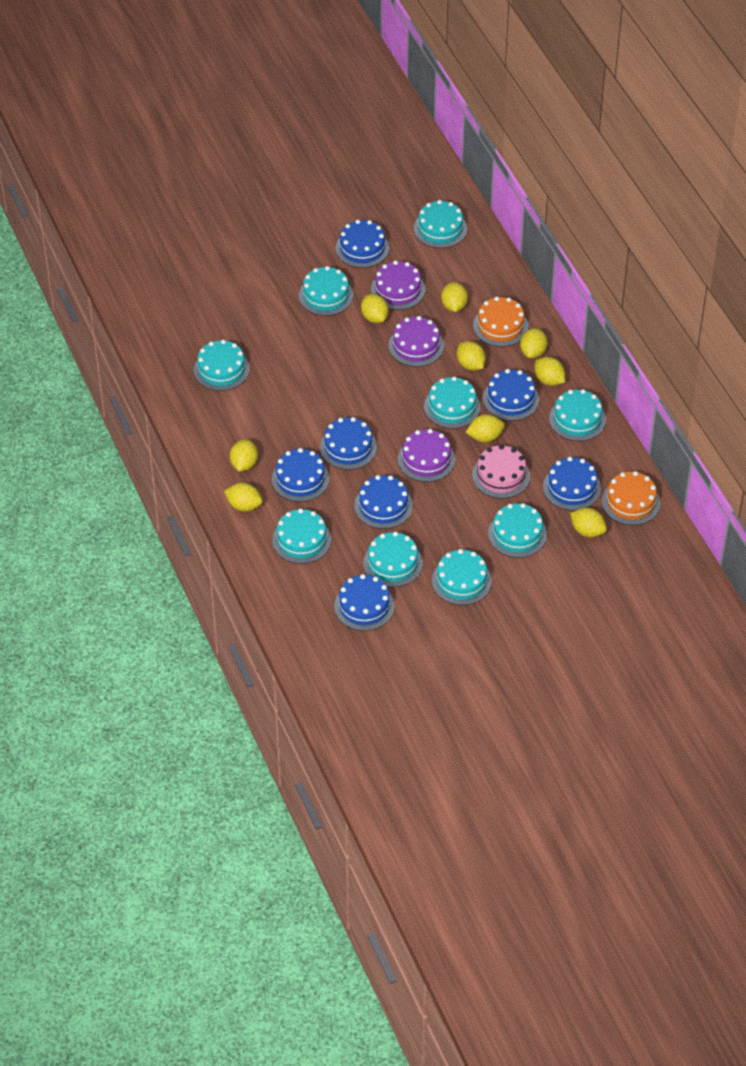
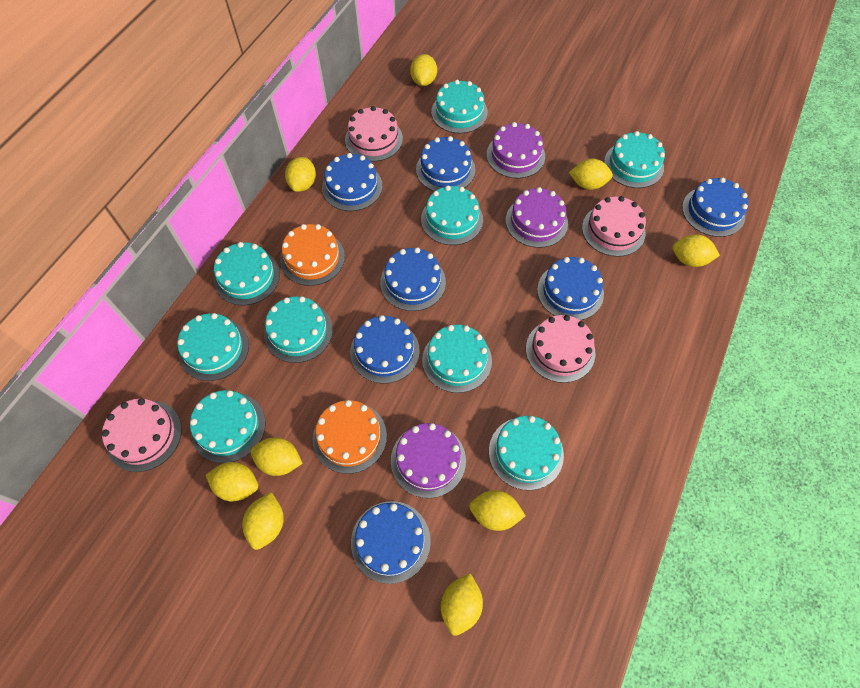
pink cake: 1 -> 4

